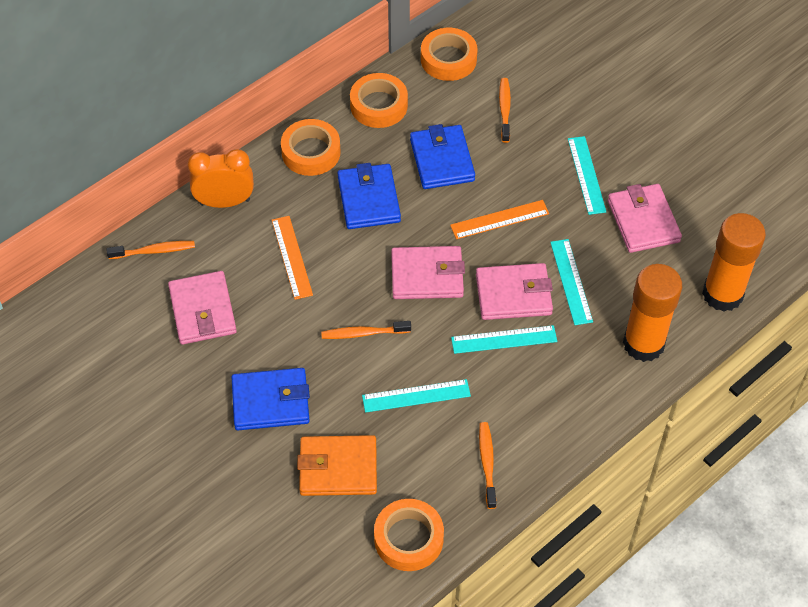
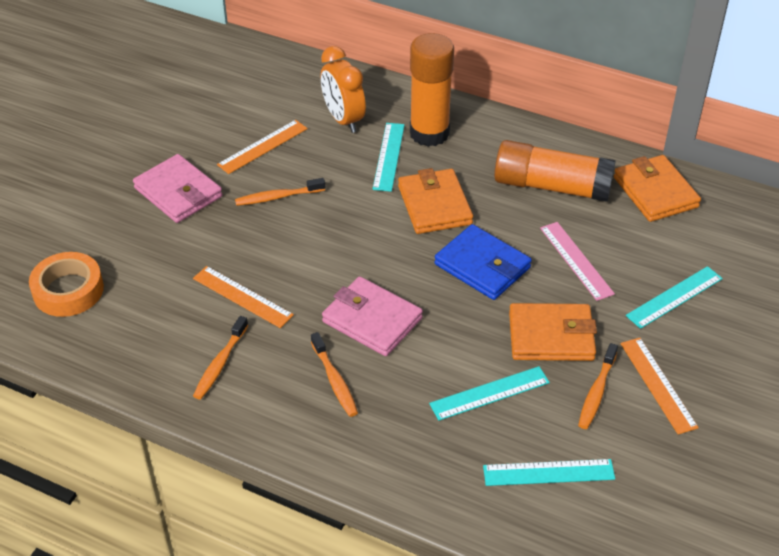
blue wallet: 3 -> 1
orange ruler: 2 -> 3
orange tape: 4 -> 1
orange wallet: 1 -> 3
pink ruler: 0 -> 1
pink wallet: 4 -> 2

